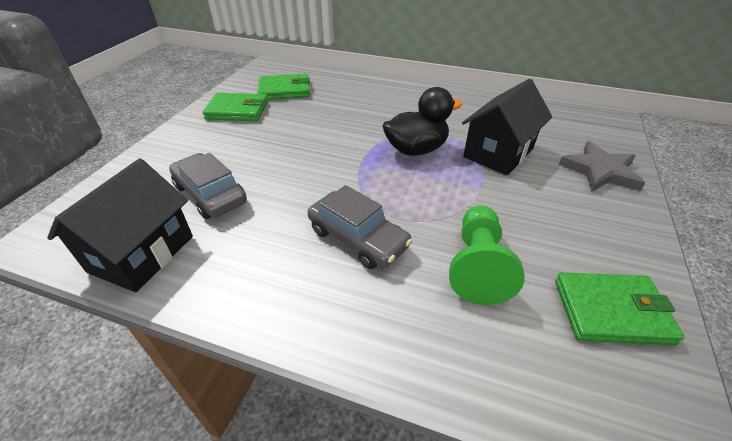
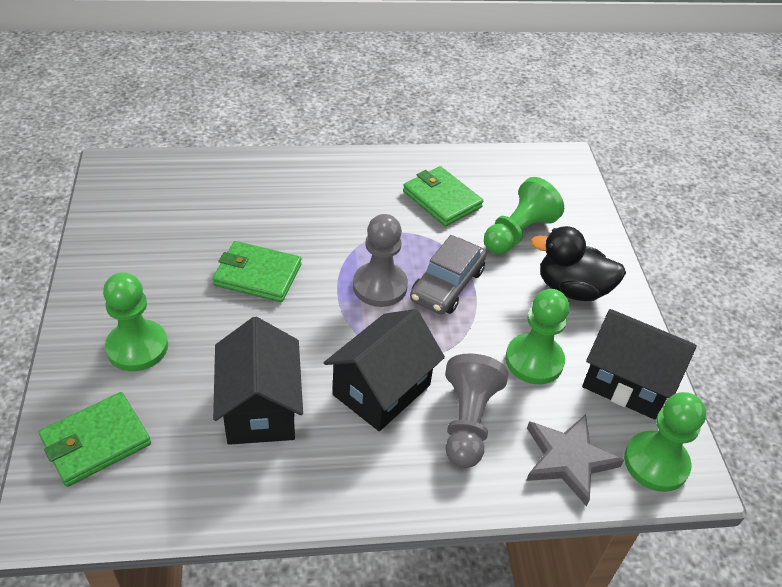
black house: 2 -> 3
green pawn: 1 -> 4
grey car: 2 -> 1
grey pawn: 0 -> 2

